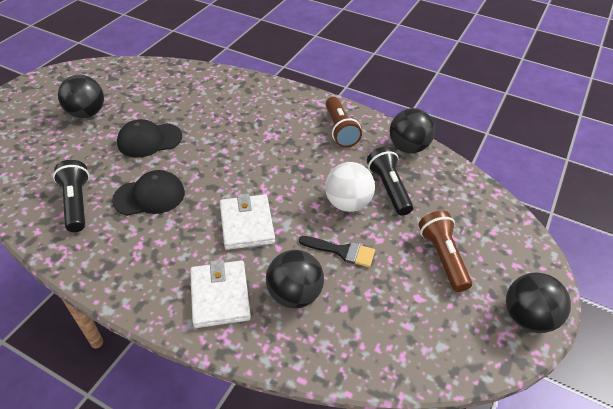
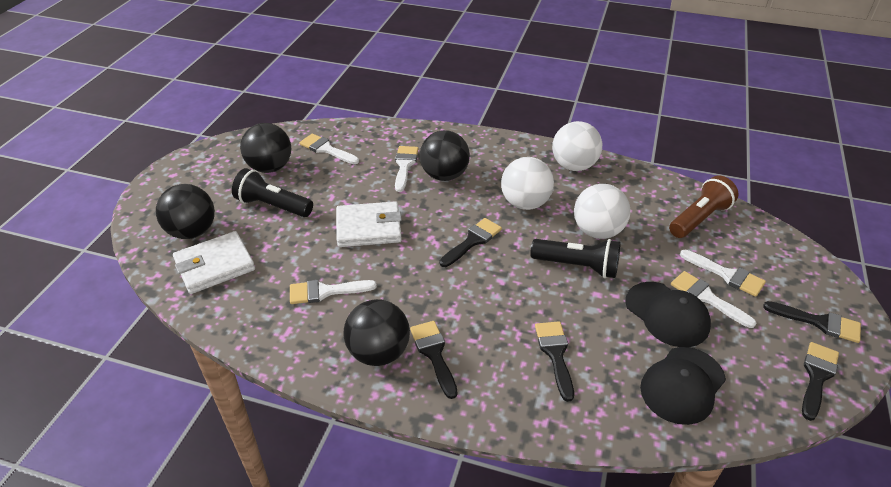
black brush: 1 -> 5
brown flashlight: 2 -> 1
white ball: 1 -> 3
white brush: 0 -> 5

